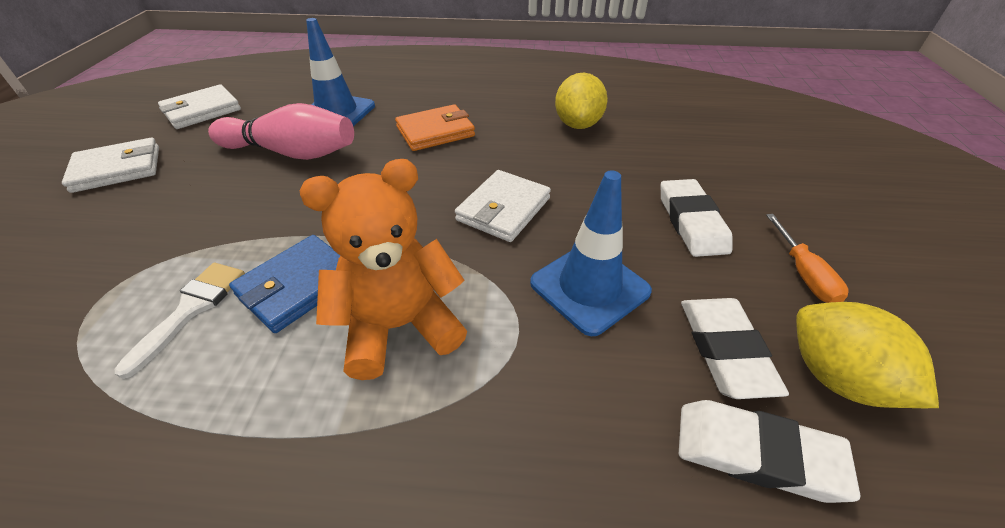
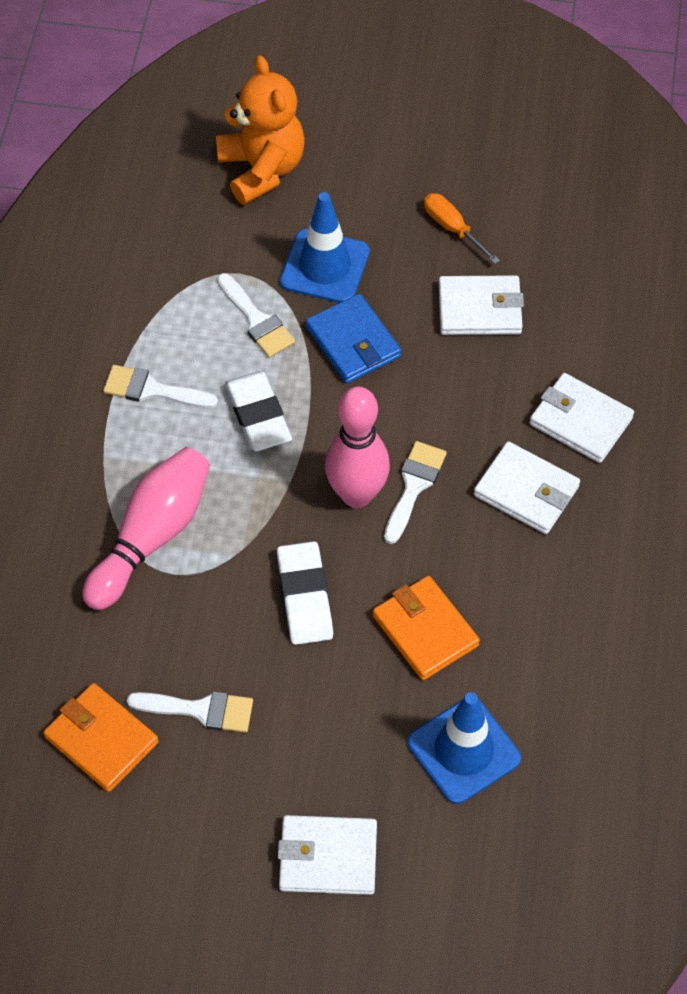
orange wallet: 1 -> 2
pink bowling pin: 1 -> 2
white brush: 1 -> 4
white eraser: 3 -> 2
white wallet: 3 -> 4
yellow lemon: 2 -> 0

